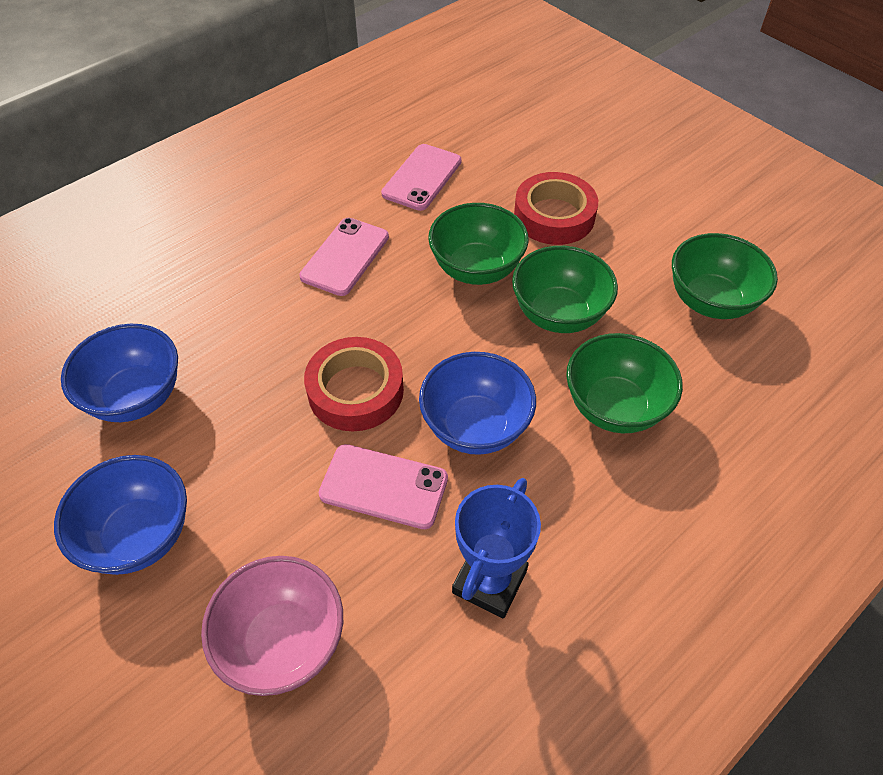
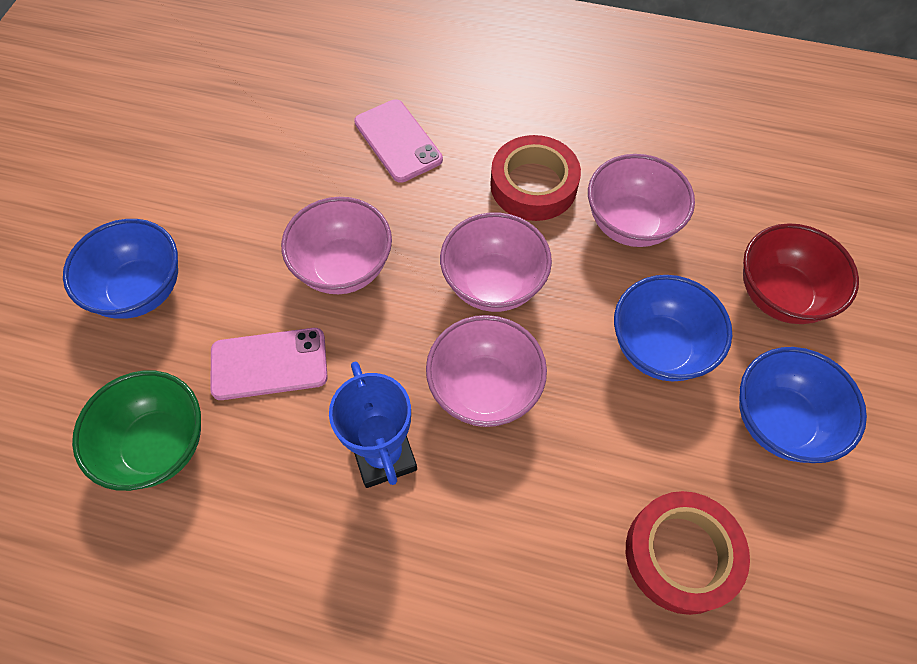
green bowl: 4 -> 1
pink bowl: 1 -> 4
pink phone: 3 -> 2
red bowl: 0 -> 1

